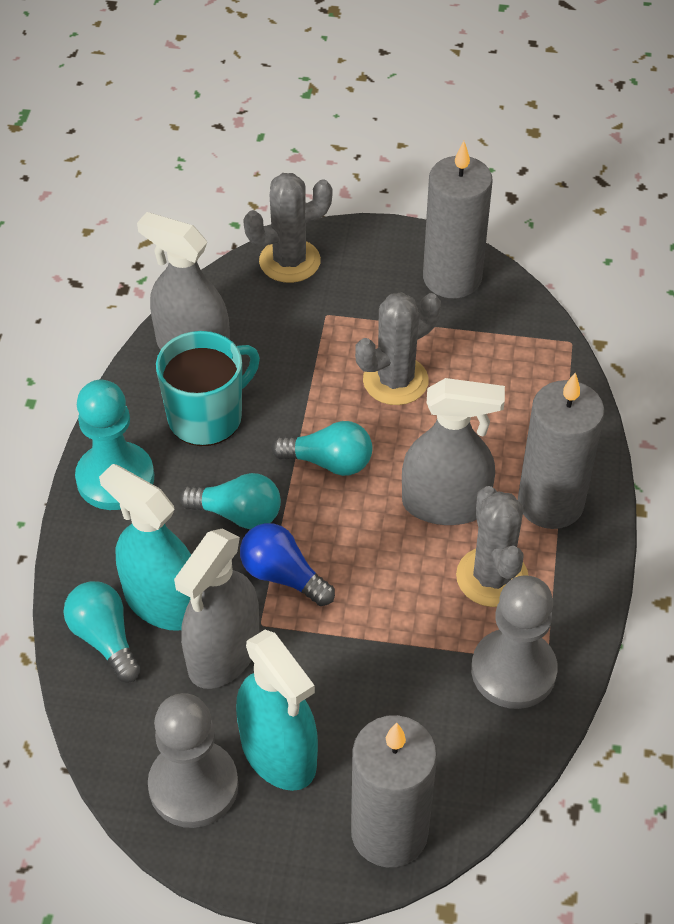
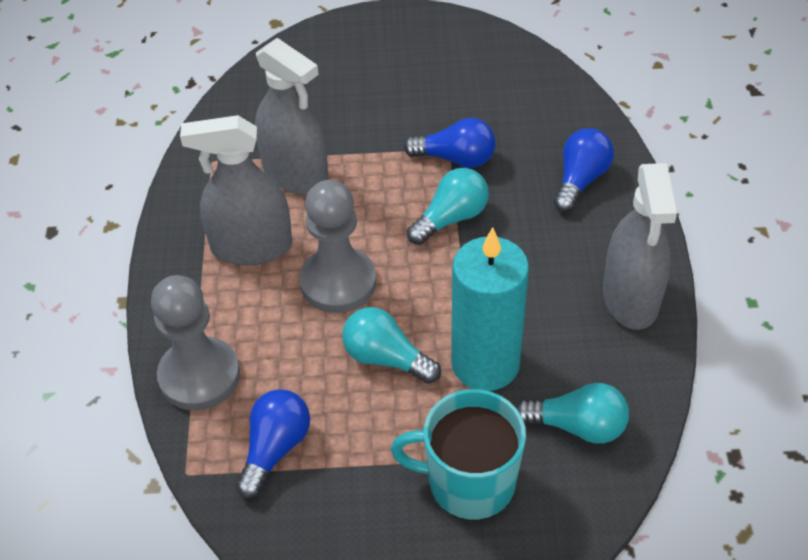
blue light bulb: 1 -> 3
grey cactus: 3 -> 0
grey candle: 3 -> 0
turquoise candle: 0 -> 1
turquoise pawn: 1 -> 0
turquoise spray bottle: 2 -> 0

